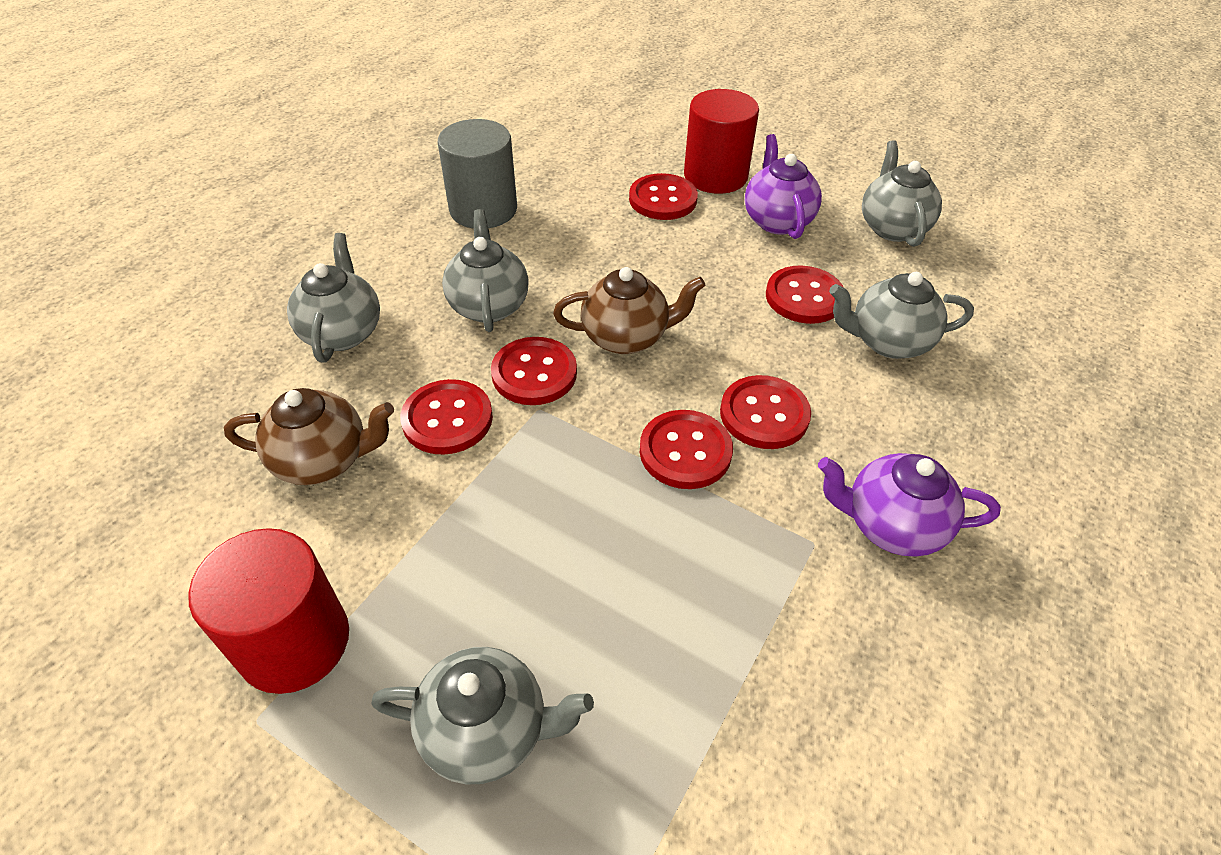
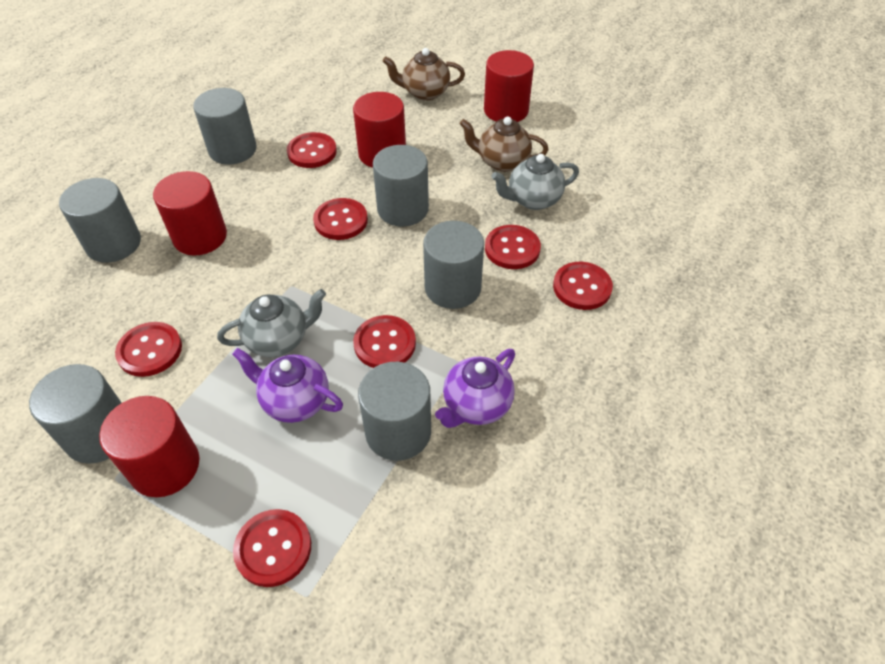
grey cylinder: 1 -> 6
grey teapot: 5 -> 2
red button: 6 -> 7
red cylinder: 2 -> 4

